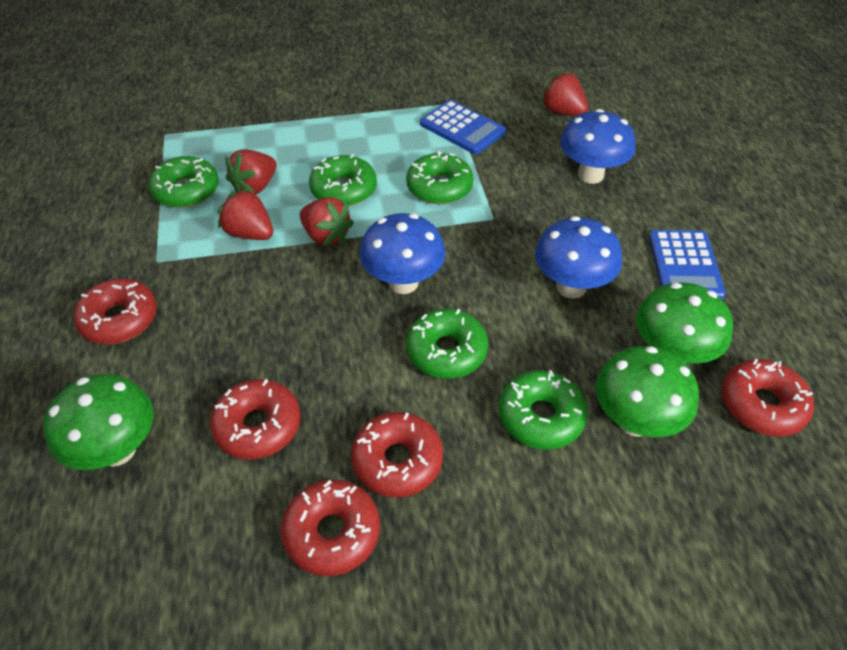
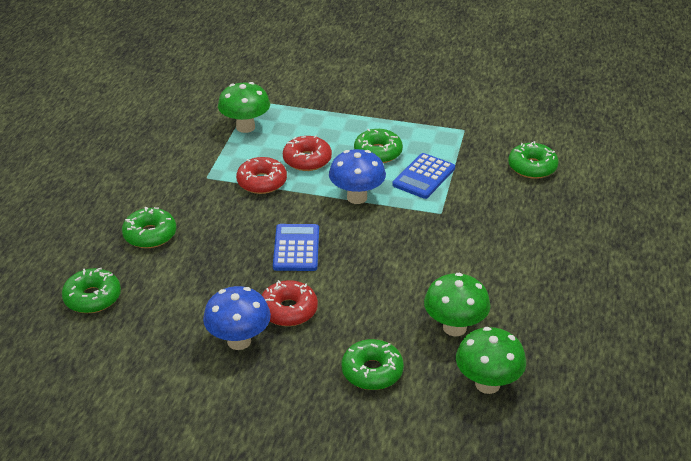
blue mushroom: 3 -> 2
red donut: 5 -> 3
red strawberry: 4 -> 0

